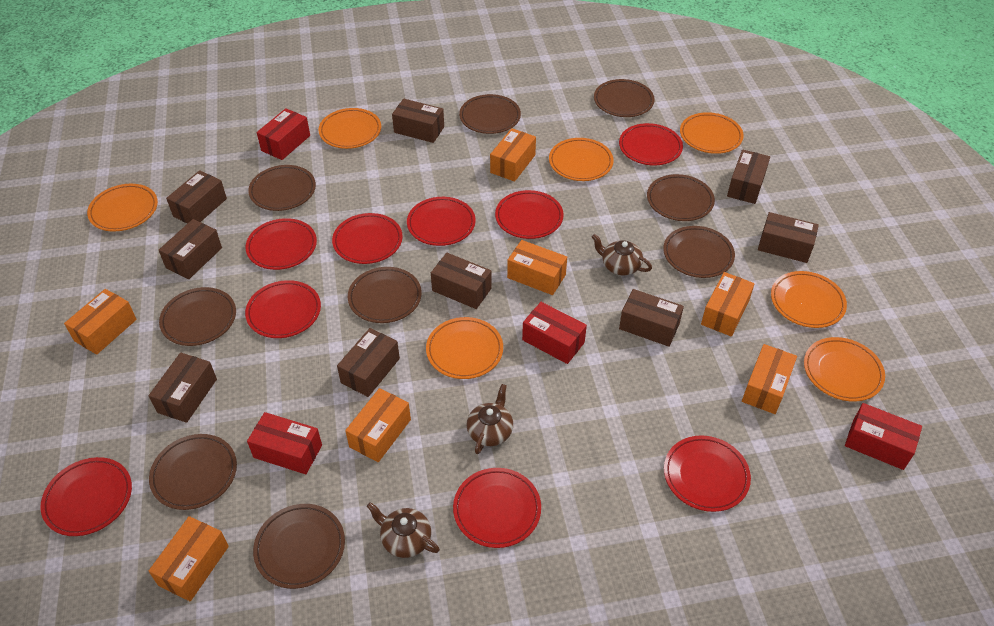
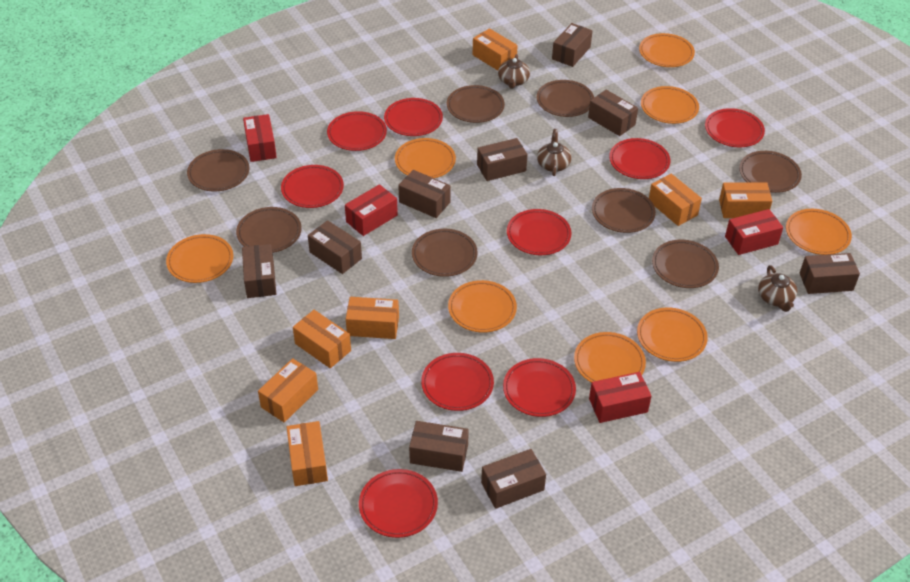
brown plate: 9 -> 8
orange plate: 7 -> 8

